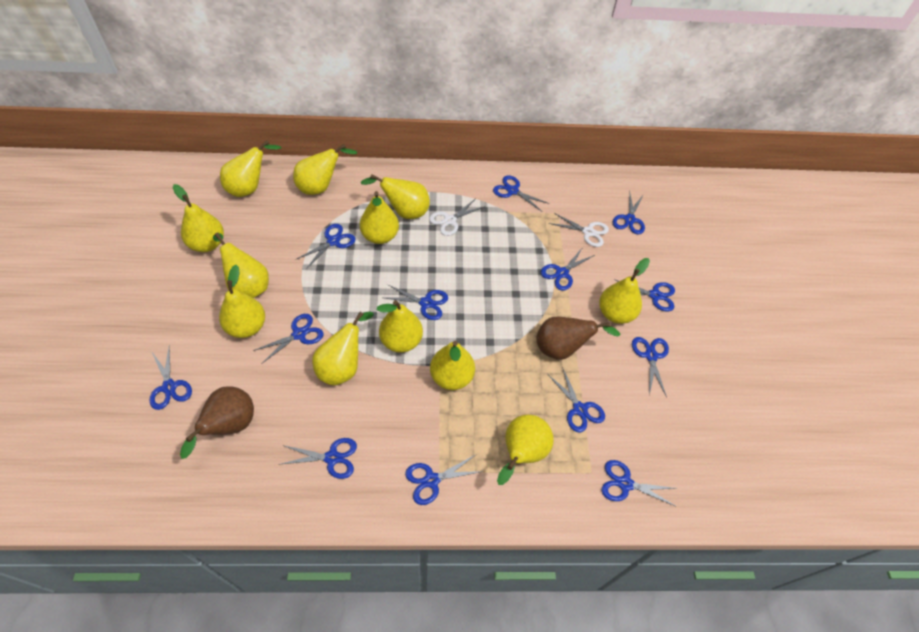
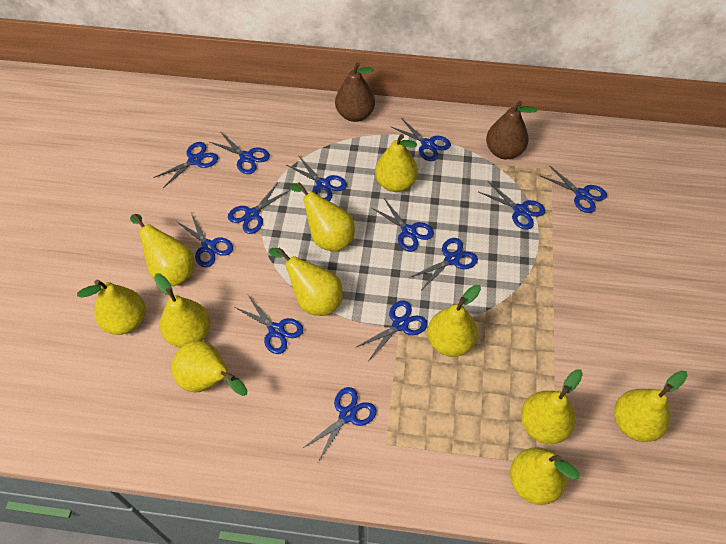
white scissors: 2 -> 0
yellow pear: 12 -> 11

